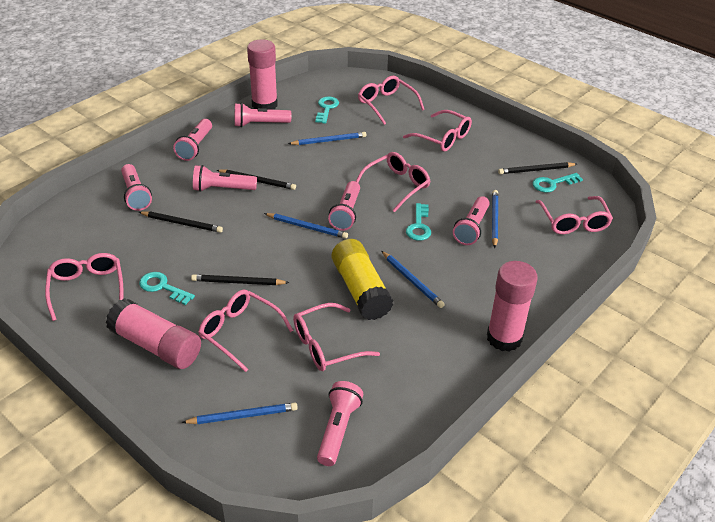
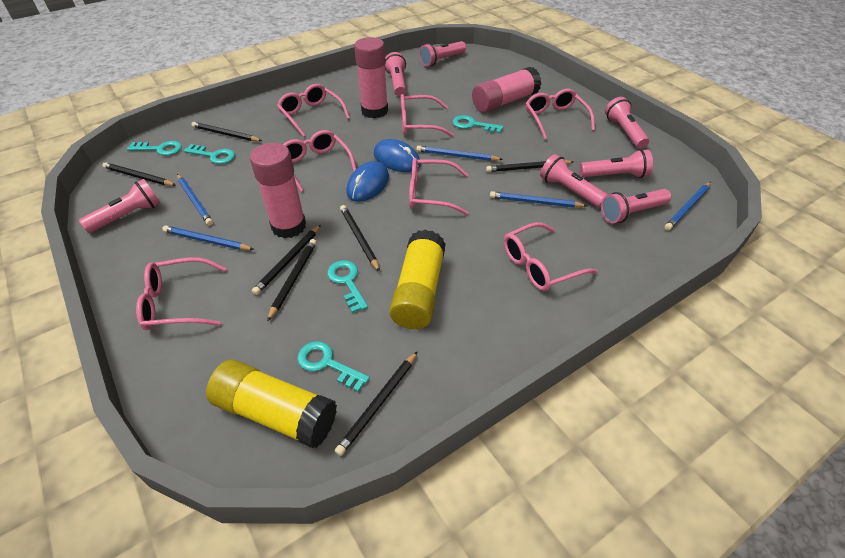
black pencil: 4 -> 7
blue mouse: 0 -> 2
turquoise key: 4 -> 5
yellow glue stick: 1 -> 2

